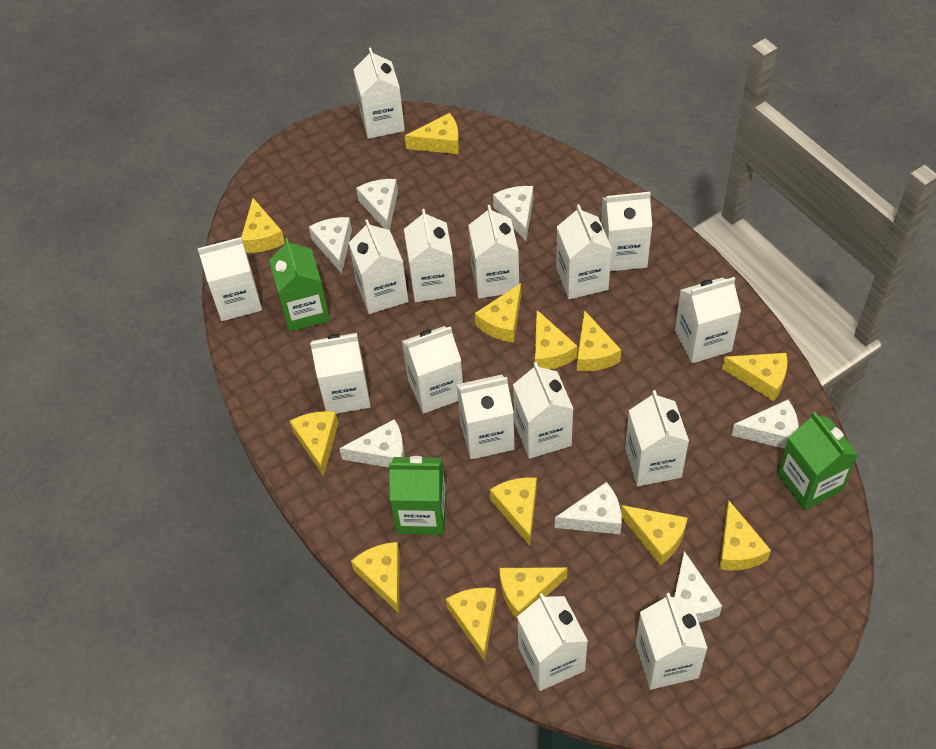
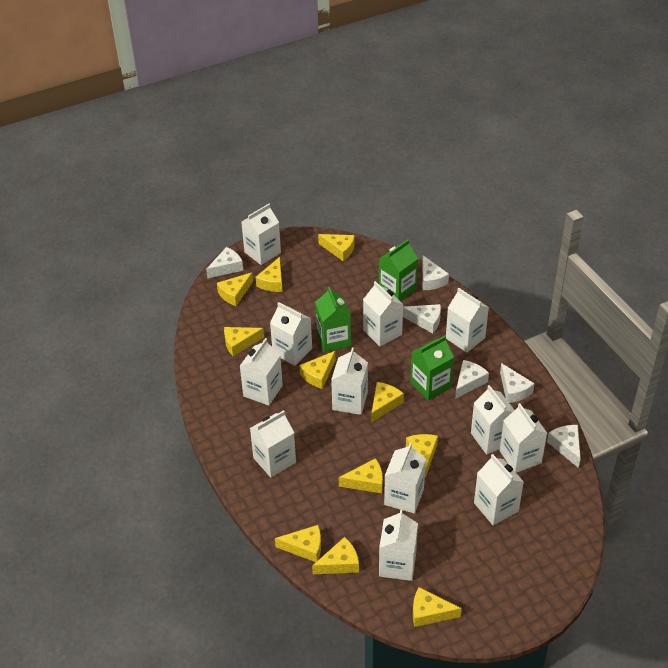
white carton: 15 -> 12
white cheese: 7 -> 6
yellow cheese: 13 -> 11

